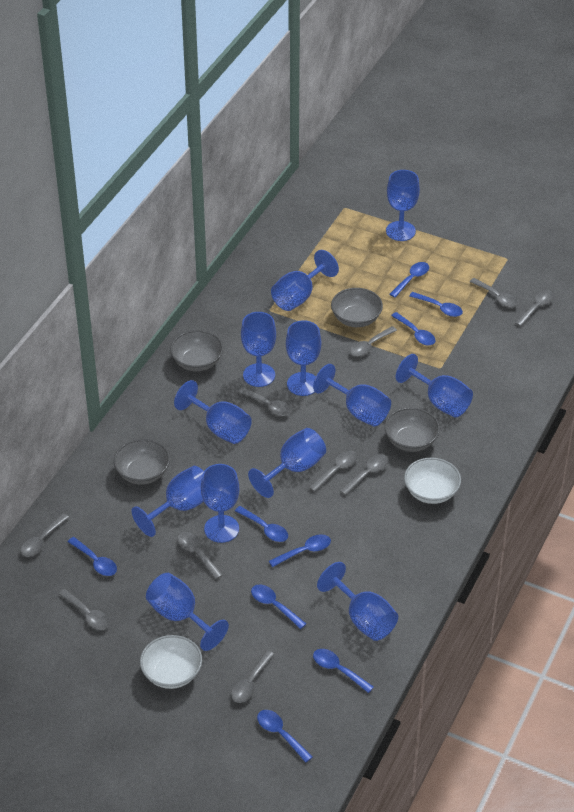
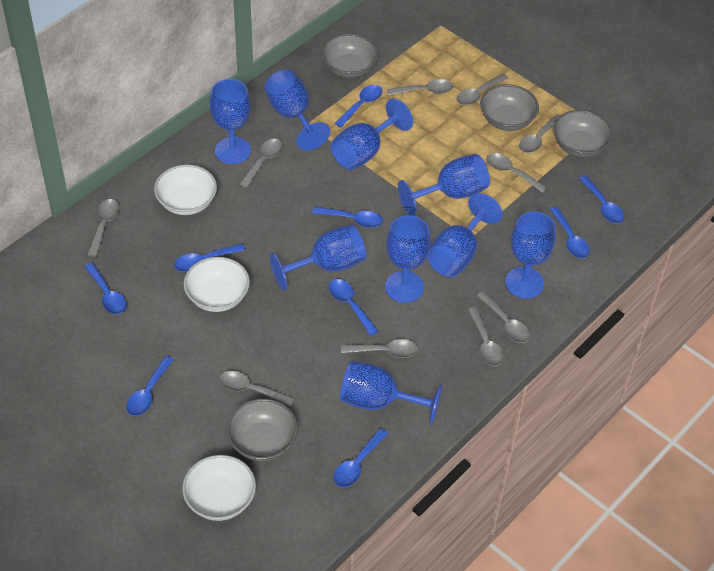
blue goblet: 12 -> 9
white bowl: 2 -> 3

